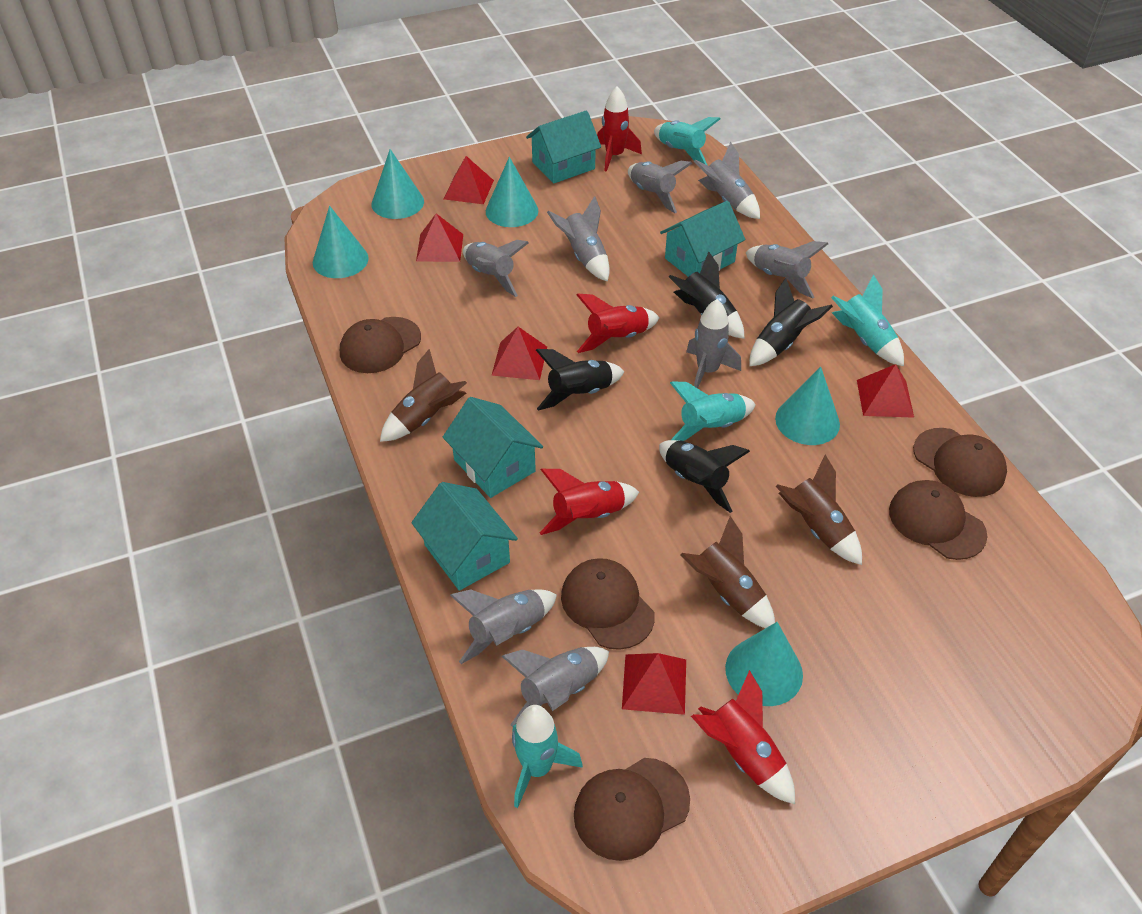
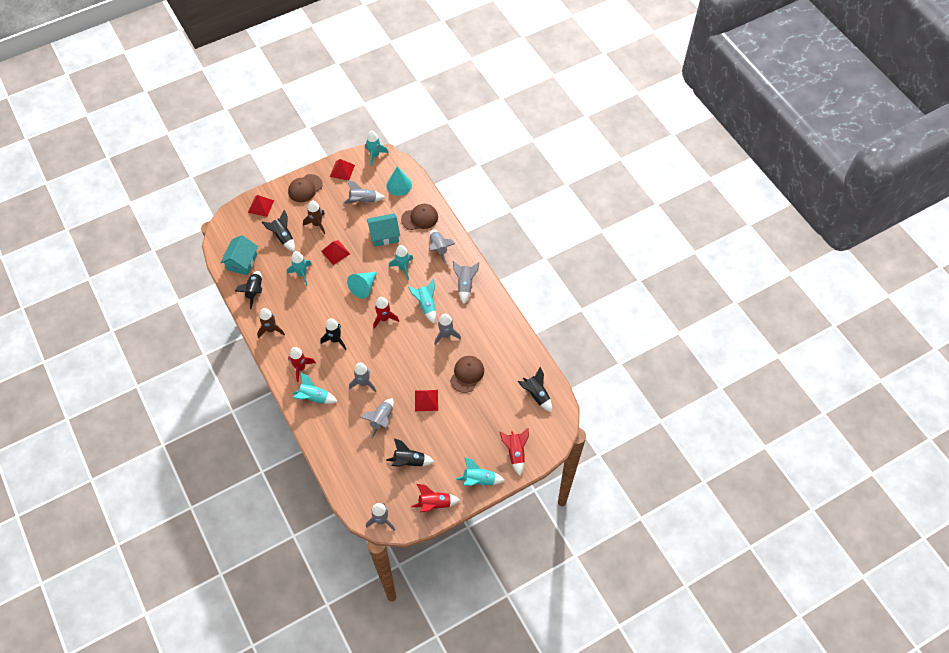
black rocket: 4 -> 5
brown cap: 5 -> 3
brown rocket: 3 -> 2
grey rocket: 8 -> 7
red pyramid: 5 -> 4
turquoise cone: 5 -> 2
turquoise house: 4 -> 2
turquoise rocket: 4 -> 6

